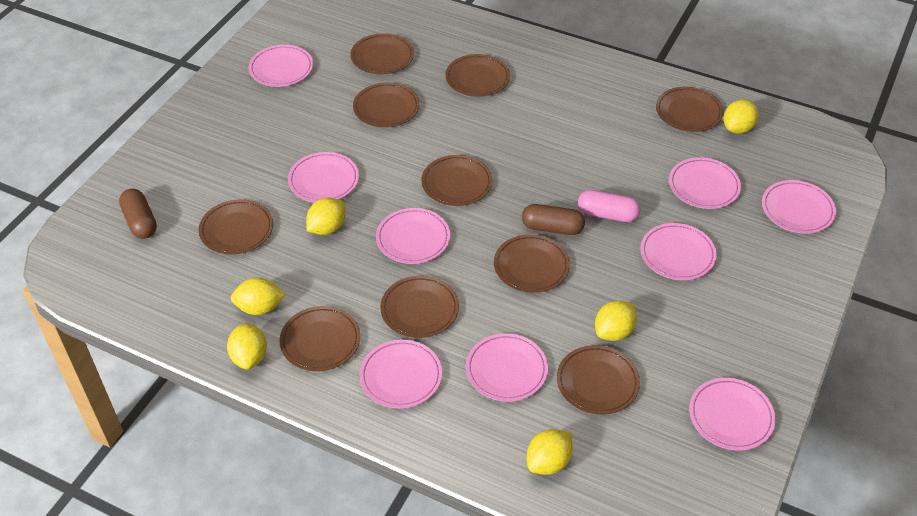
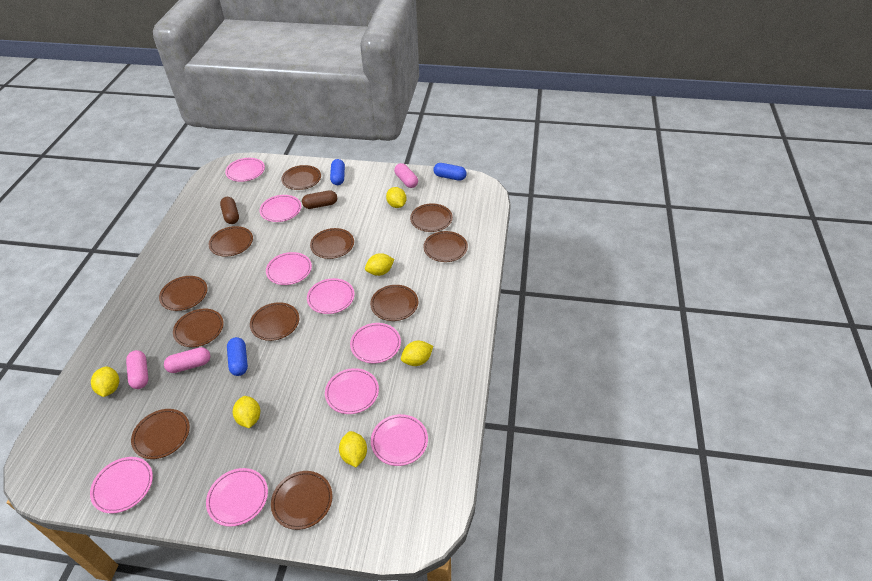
blue capsule: 0 -> 3
brown plate: 10 -> 11
pink capsule: 1 -> 3

